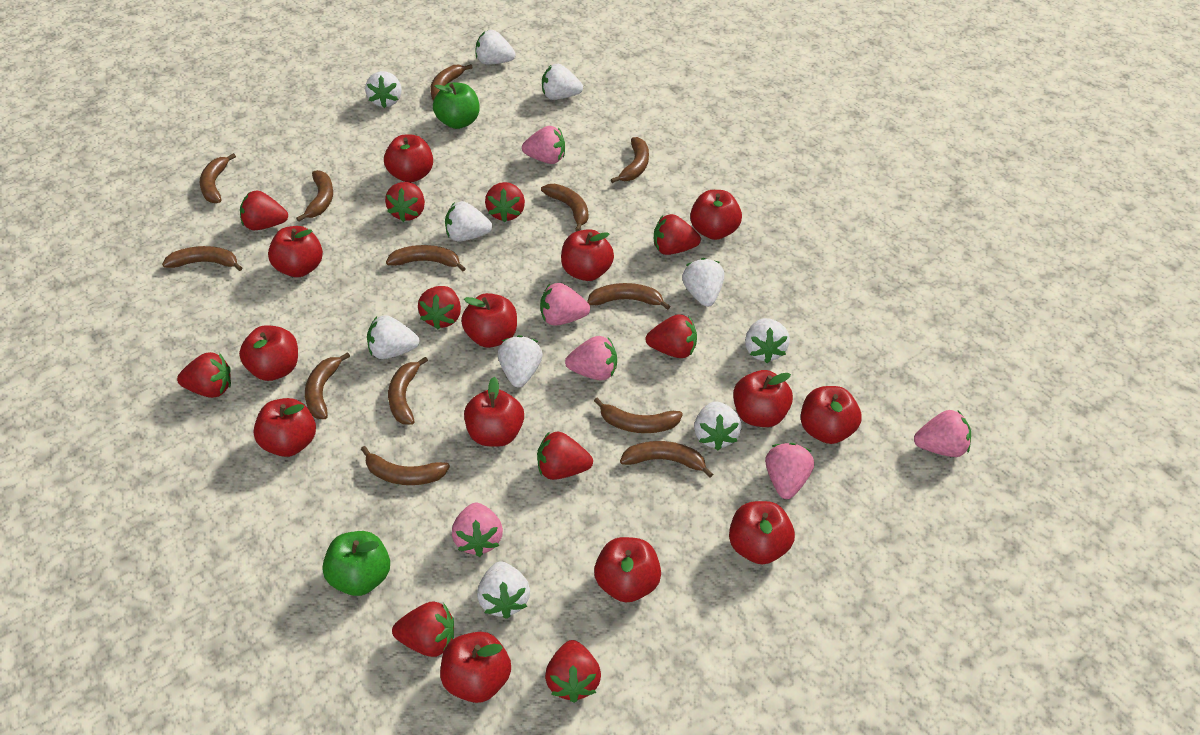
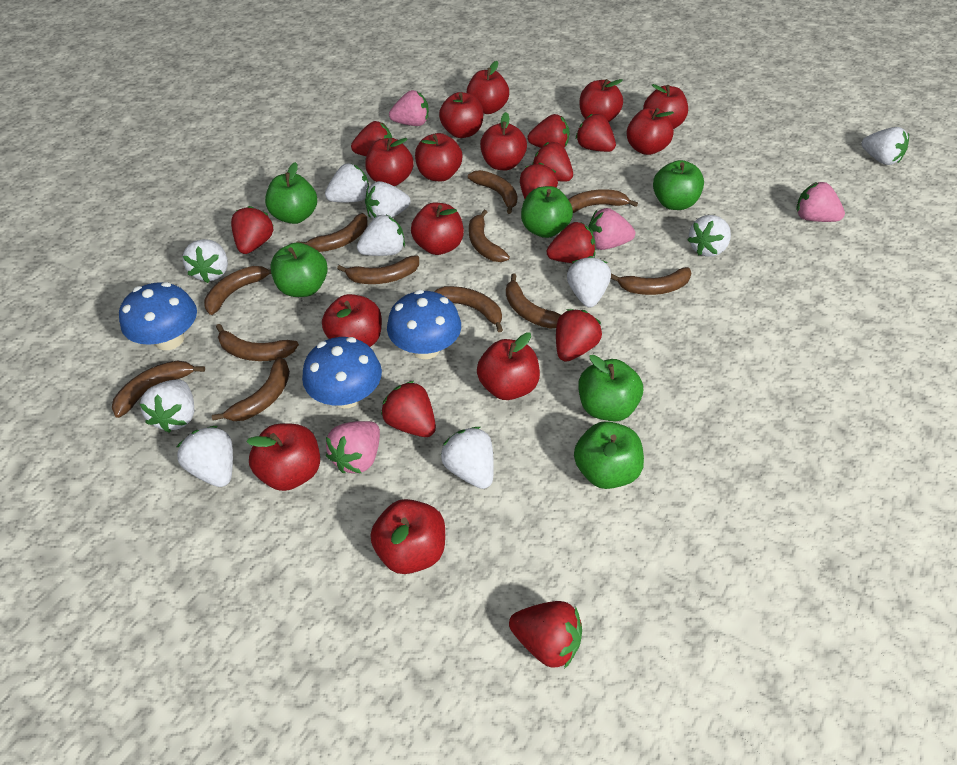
blue mushroom: 0 -> 3
brown banana: 13 -> 12
green apple: 2 -> 6
pink strawberry: 6 -> 4

